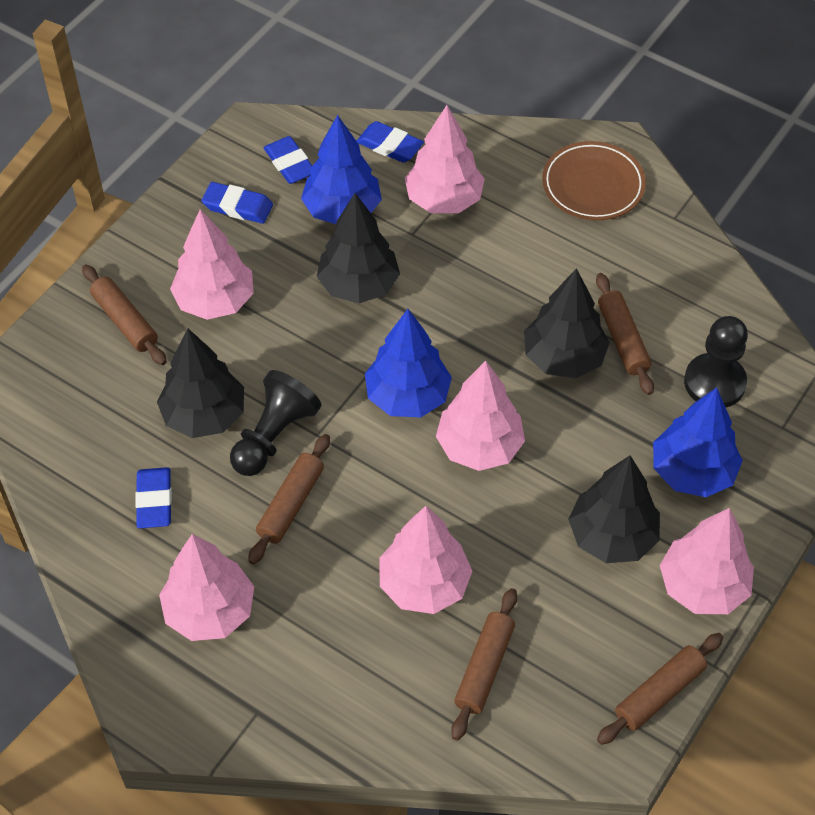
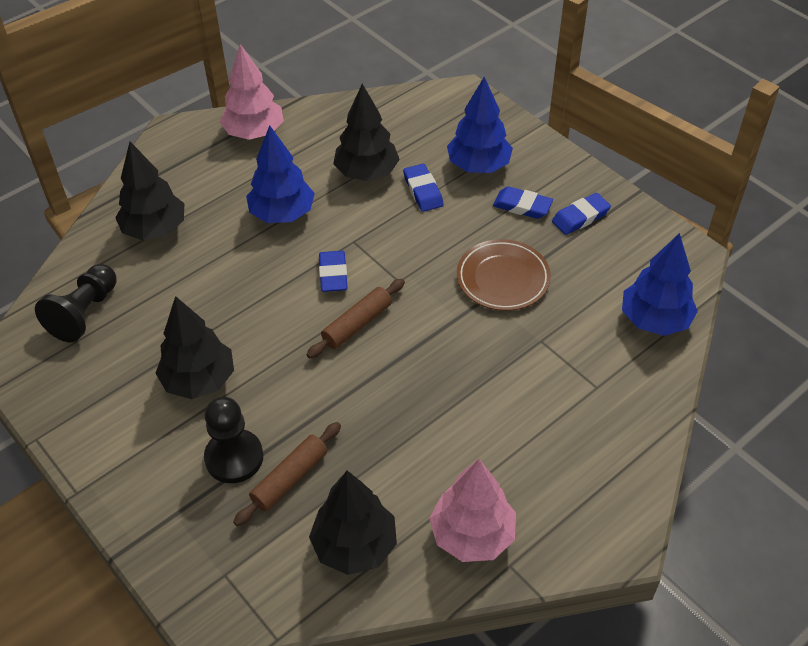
brown rolling pin: 5 -> 2
pink tree: 6 -> 2

